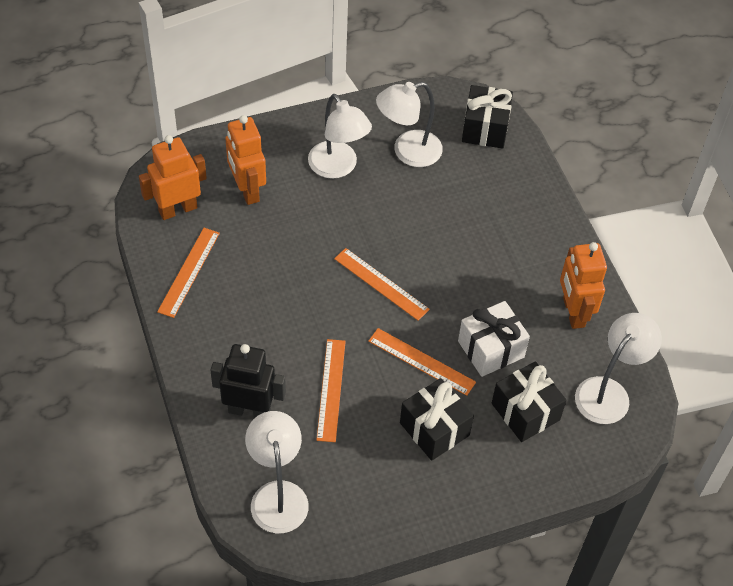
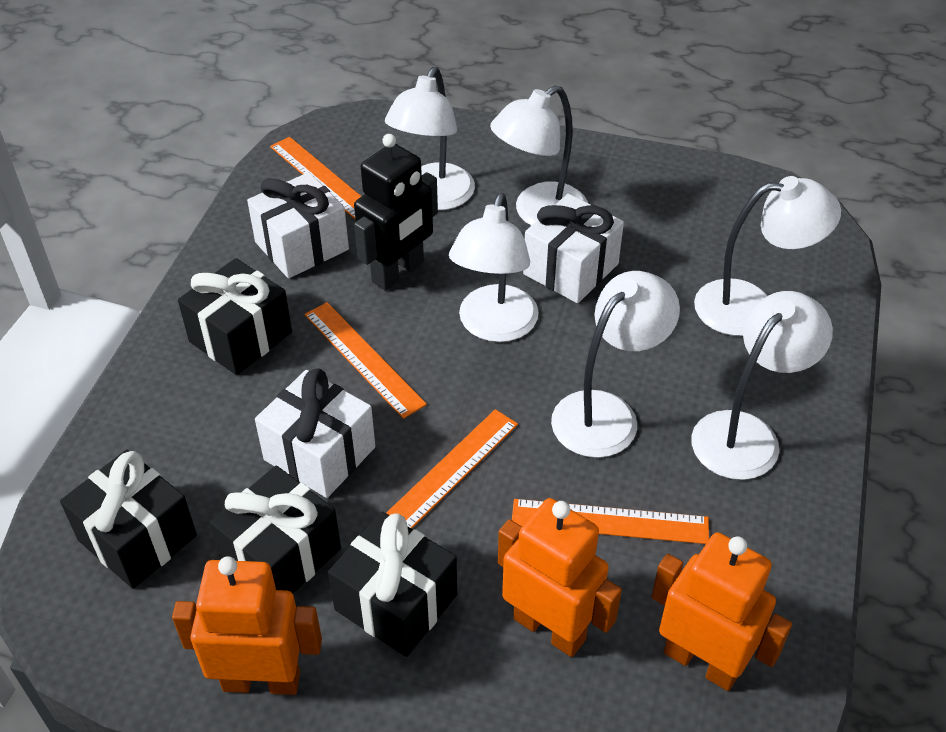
black gift: 3 -> 4
white gift: 1 -> 3
white lamp: 4 -> 6

